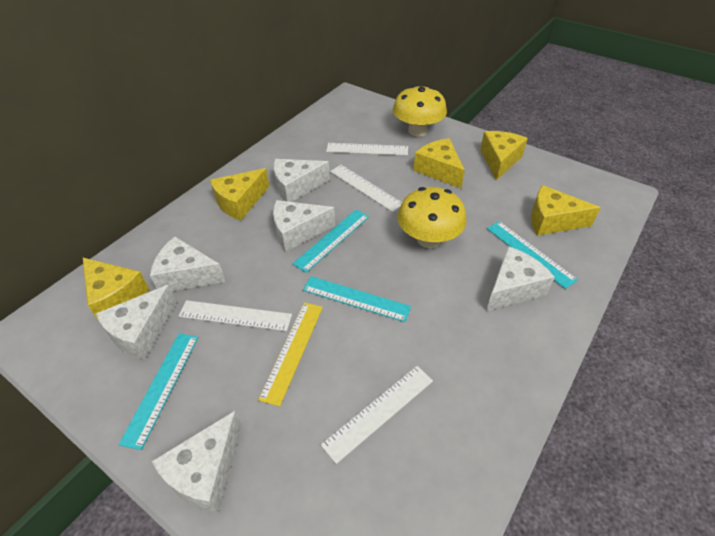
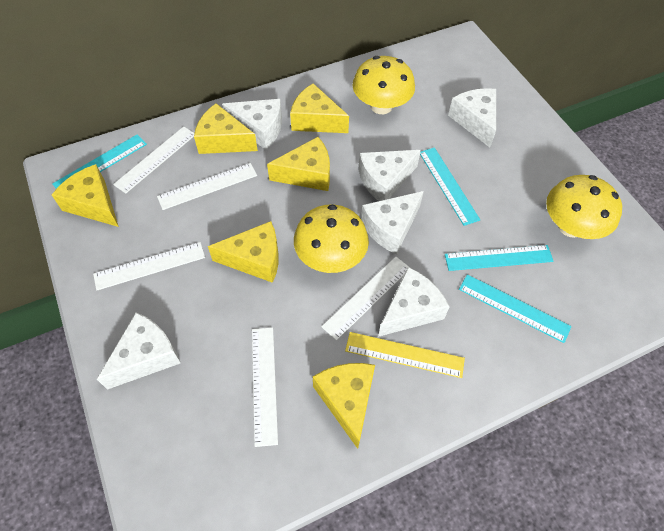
white ruler: 4 -> 5
yellow cheese: 5 -> 6
yellow mushroom: 2 -> 3

